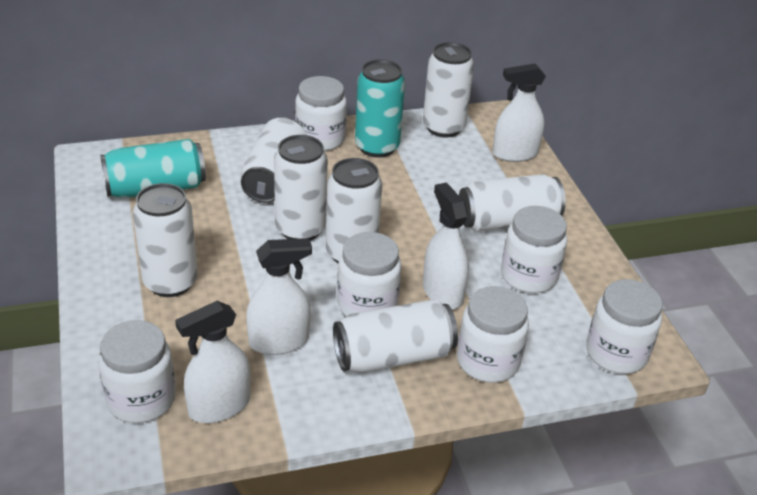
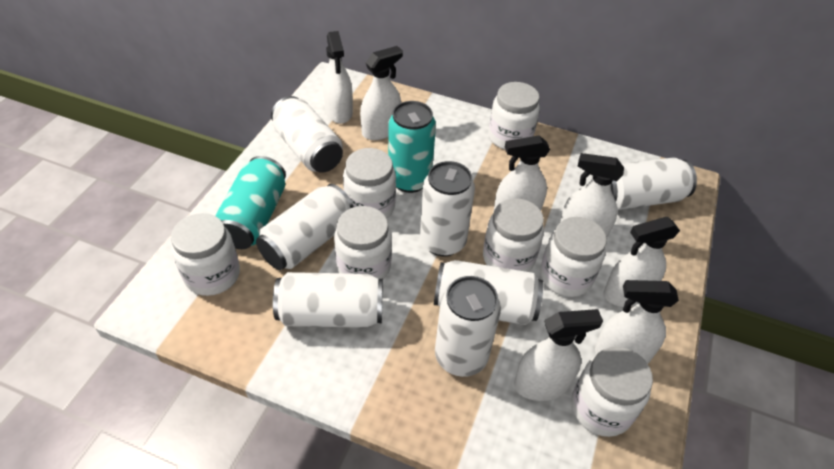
white jar: 6 -> 7
white spray bottle: 4 -> 7

